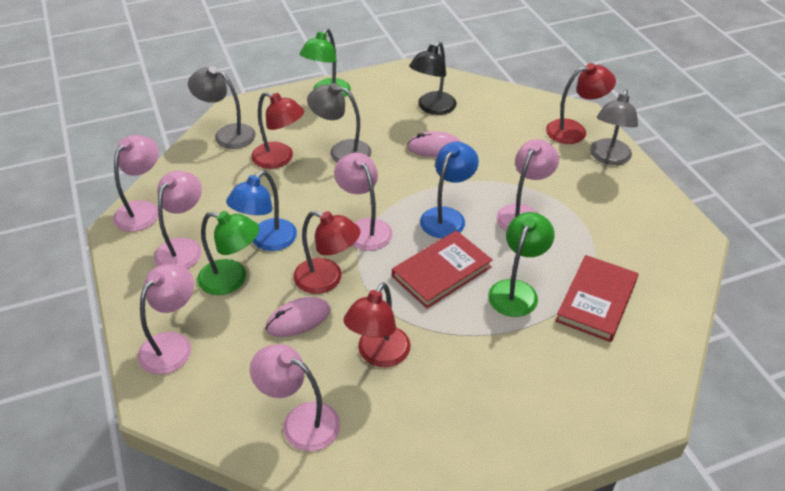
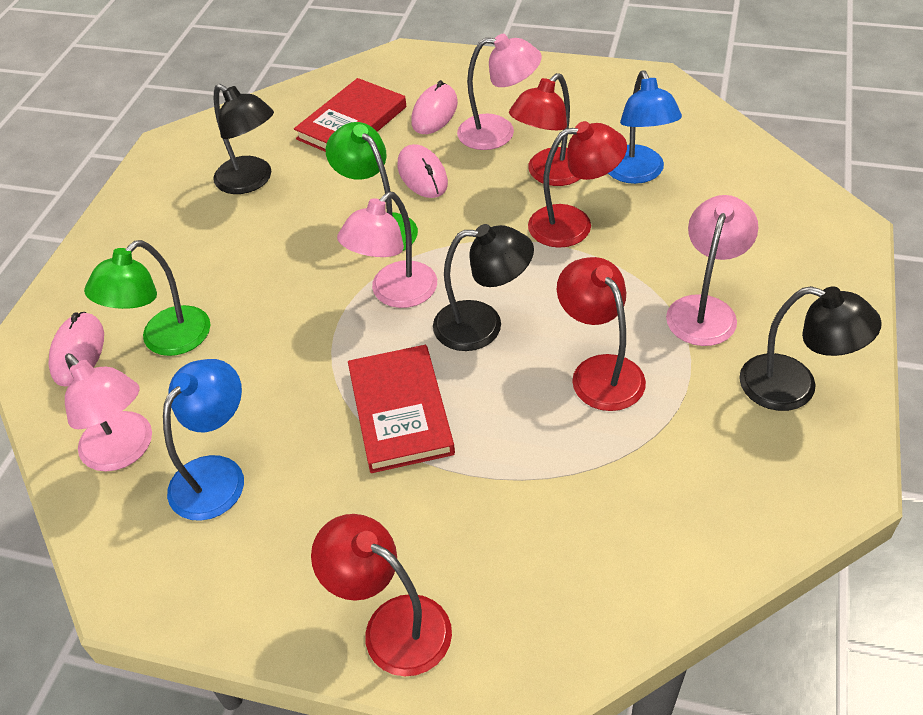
black lamp: 1 -> 3
green lamp: 3 -> 2
grey lamp: 3 -> 0
pink lamp: 6 -> 4
pink mouse: 2 -> 3

